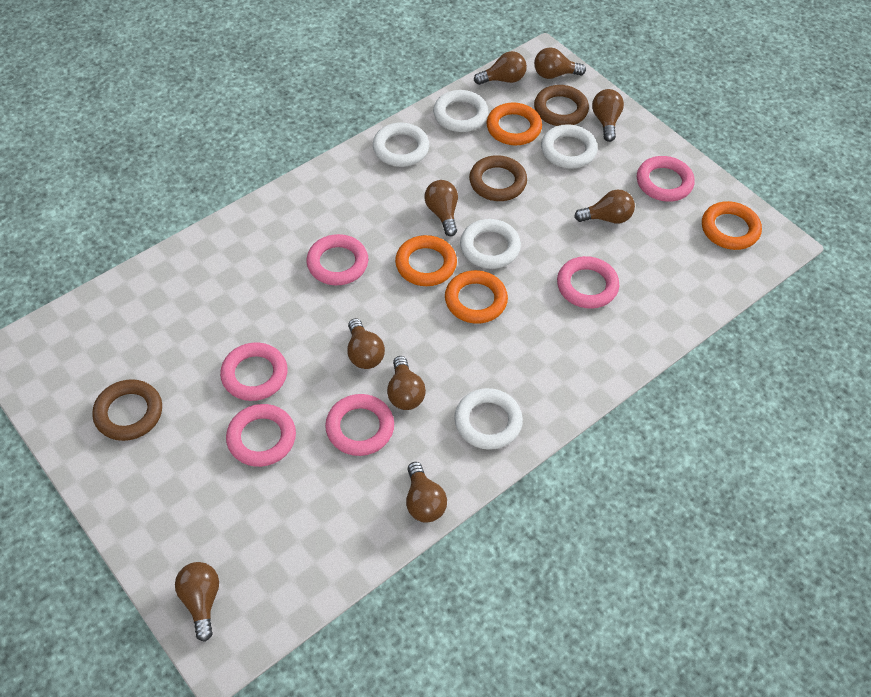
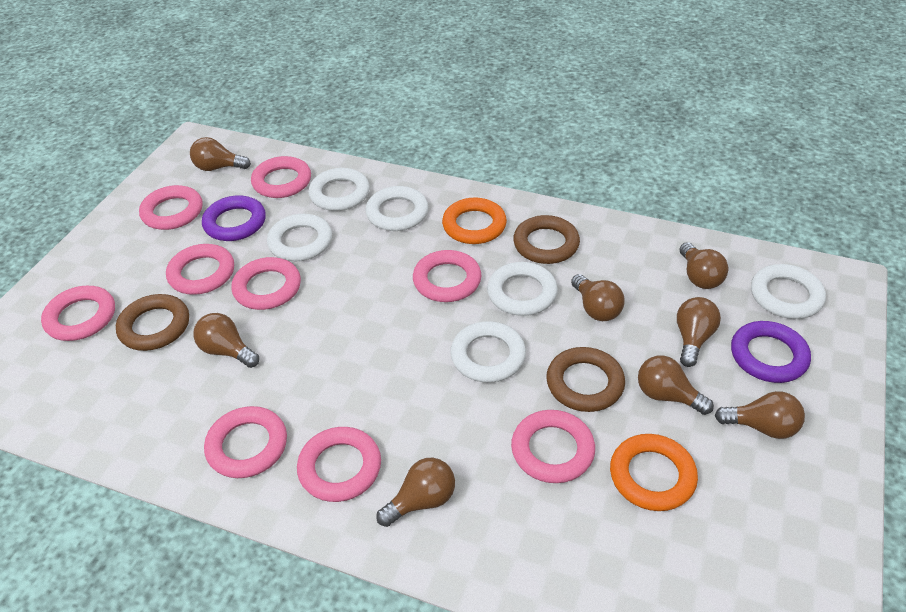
brown light bulb: 9 -> 8
orange ring: 4 -> 2
pink ring: 6 -> 9
purple ring: 0 -> 2
white ring: 5 -> 6

